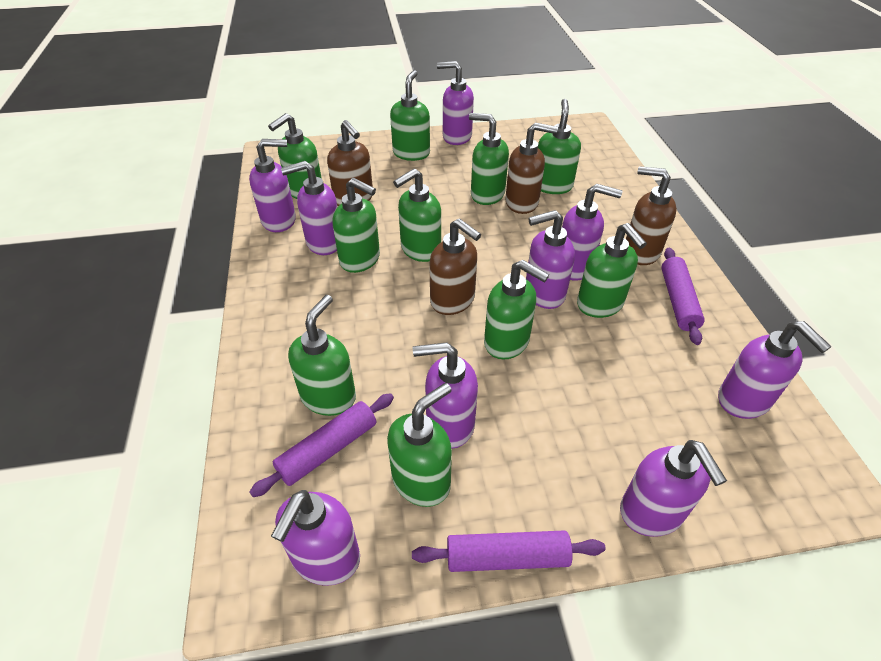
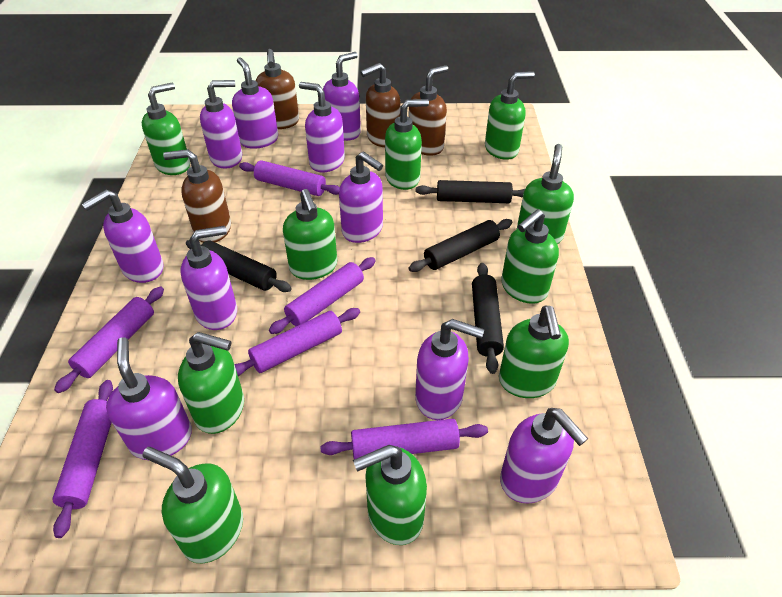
black rolling pin: 0 -> 4
purple rolling pin: 3 -> 6
purple soap dispenser: 9 -> 10

